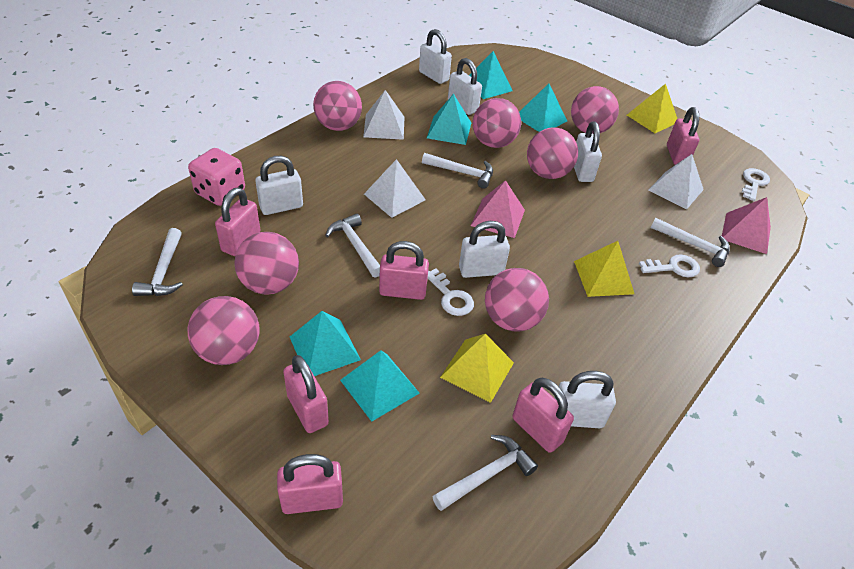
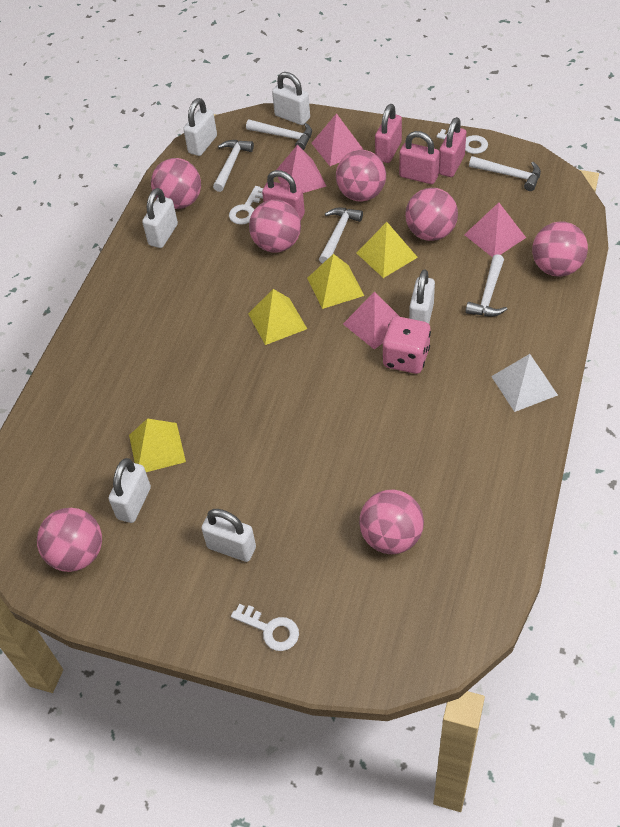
pink padlock: 6 -> 4
pink pyramid: 2 -> 4
turquoise pyramid: 5 -> 0
white pyramid: 3 -> 1
yellow pyramid: 3 -> 4

